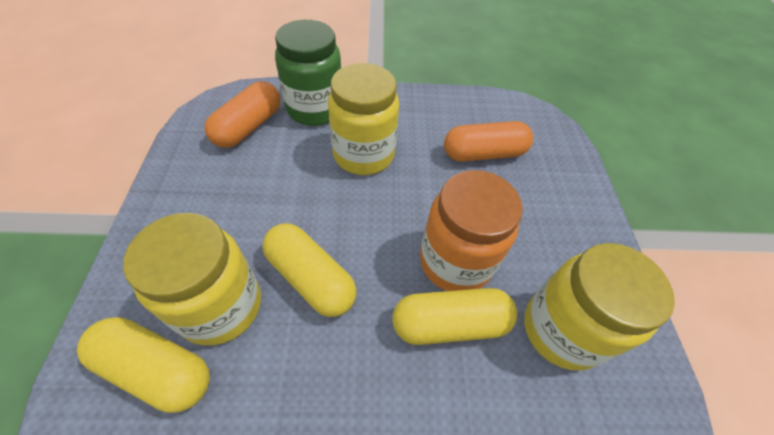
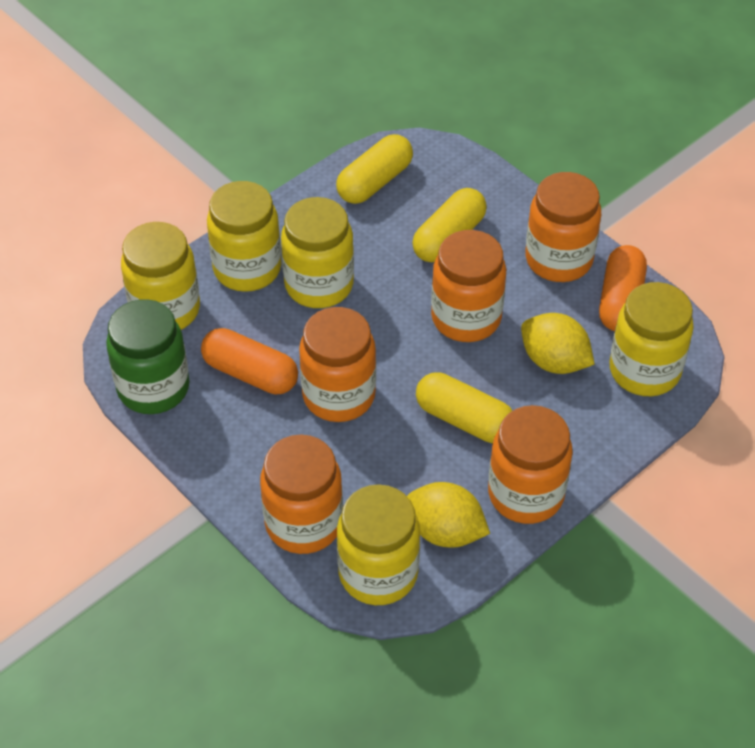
orange jar: 1 -> 5
yellow jar: 3 -> 5
yellow lemon: 0 -> 2

